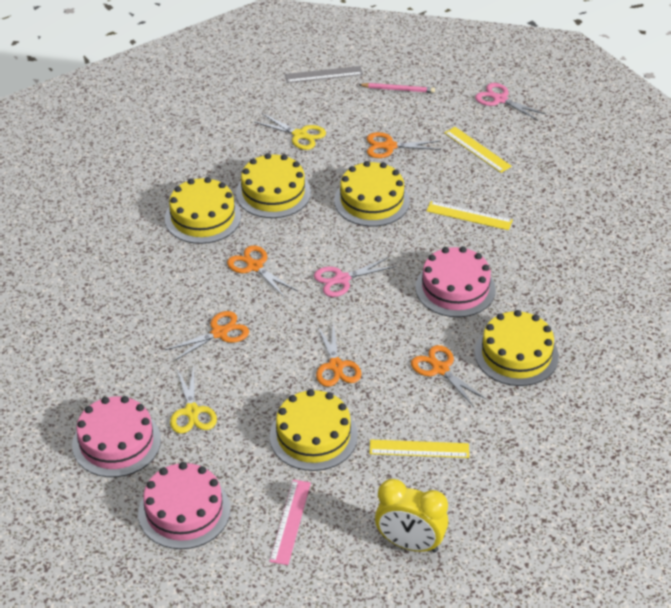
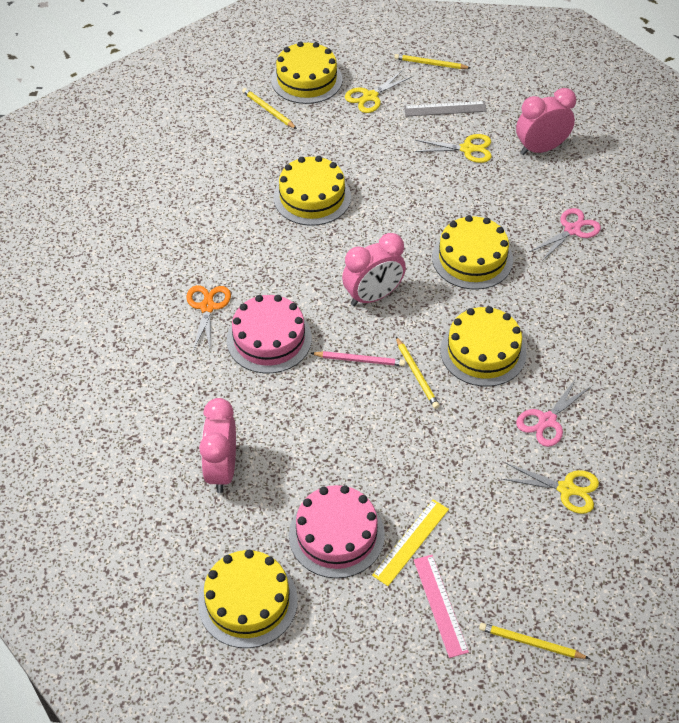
orange scissors: 5 -> 1
pink cake: 3 -> 2
pink clock: 0 -> 3
yellow clock: 1 -> 0
yellow pencil: 0 -> 4
yellow ruler: 3 -> 1
yellow scissors: 2 -> 3

